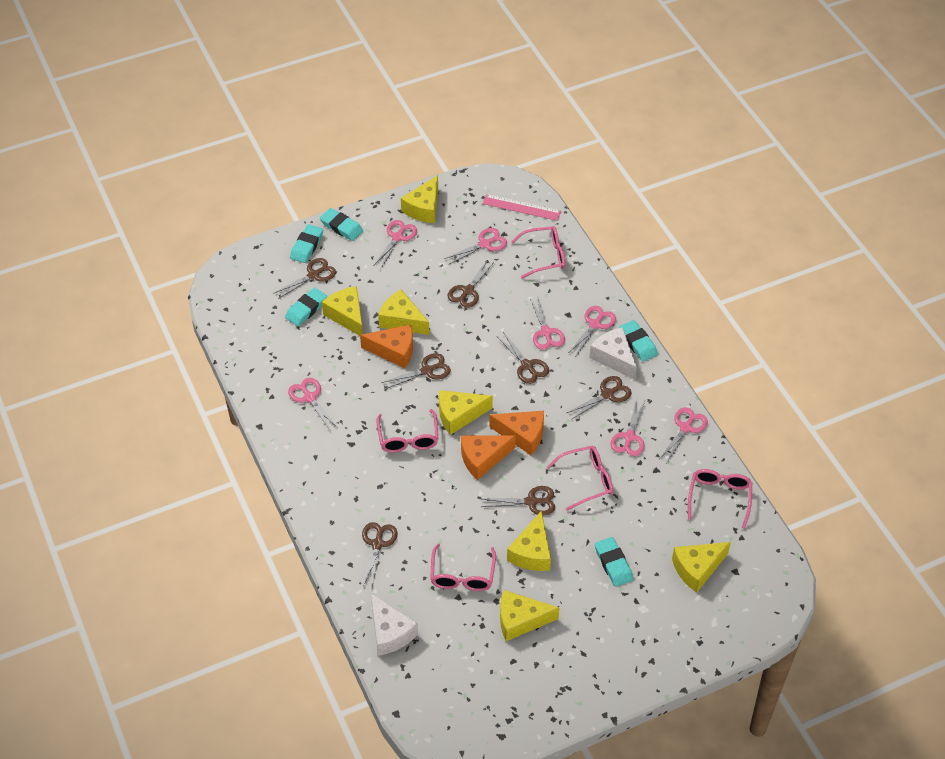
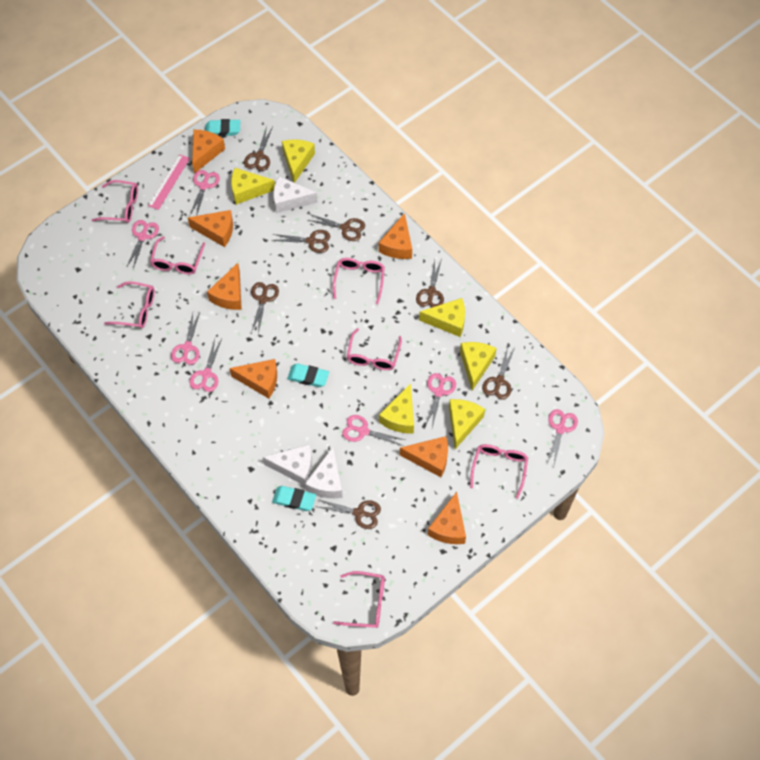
orange cheese: 3 -> 7
pink glasses: 5 -> 7
turquoise eraser: 5 -> 3
white cheese: 2 -> 3
yellow cheese: 7 -> 6

